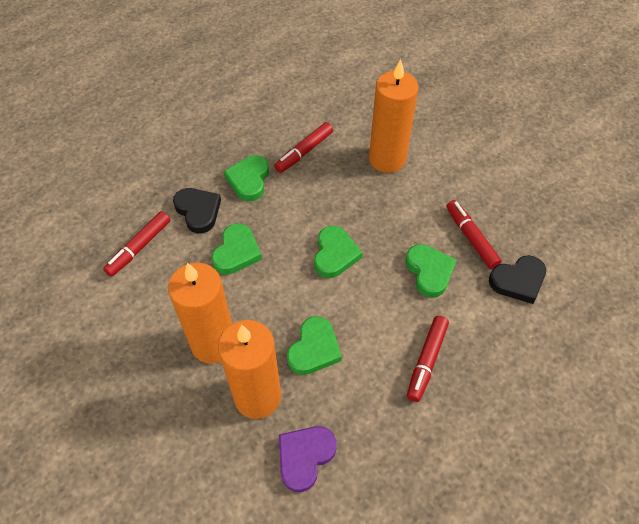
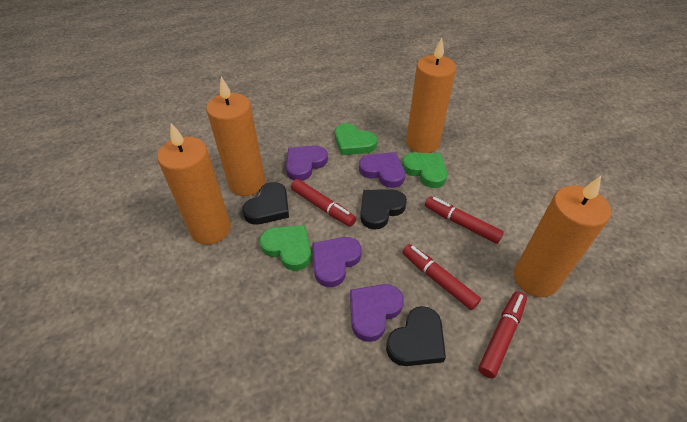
black heart: 2 -> 3
green heart: 5 -> 3
orange candle: 3 -> 4
purple heart: 1 -> 4

